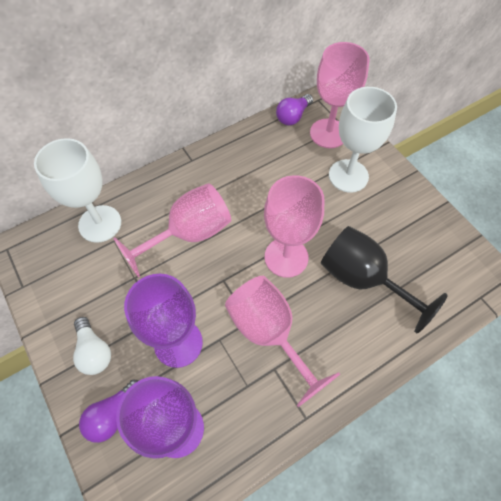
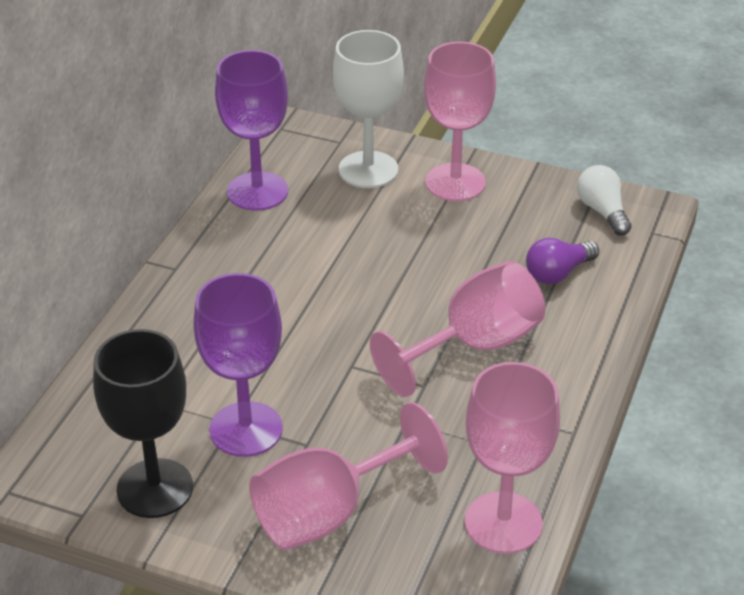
purple light bulb: 2 -> 1
white goblet: 2 -> 1

